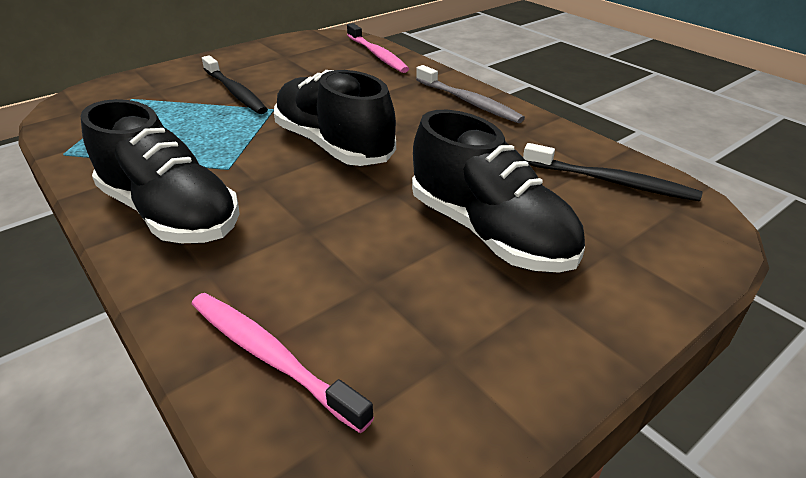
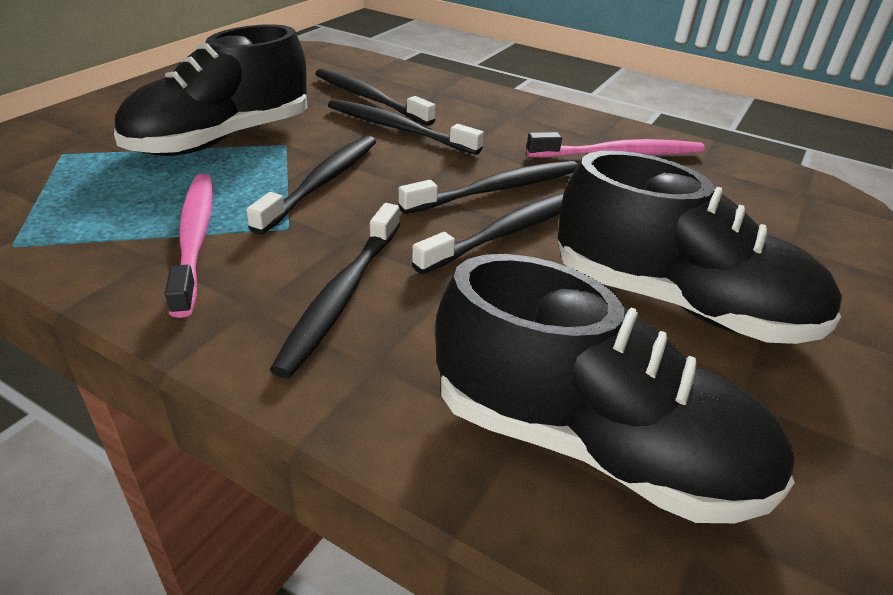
black toothbrush: 2 -> 6
grey toothbrush: 1 -> 0

